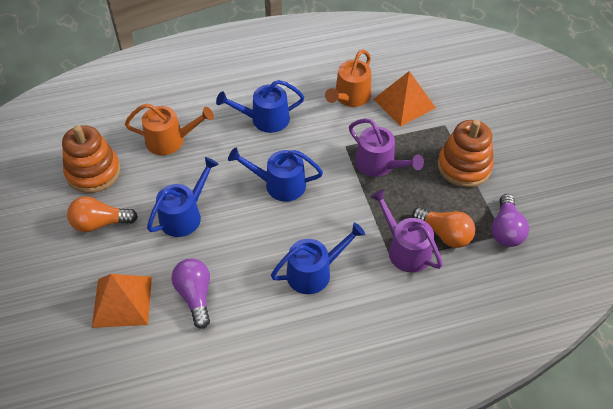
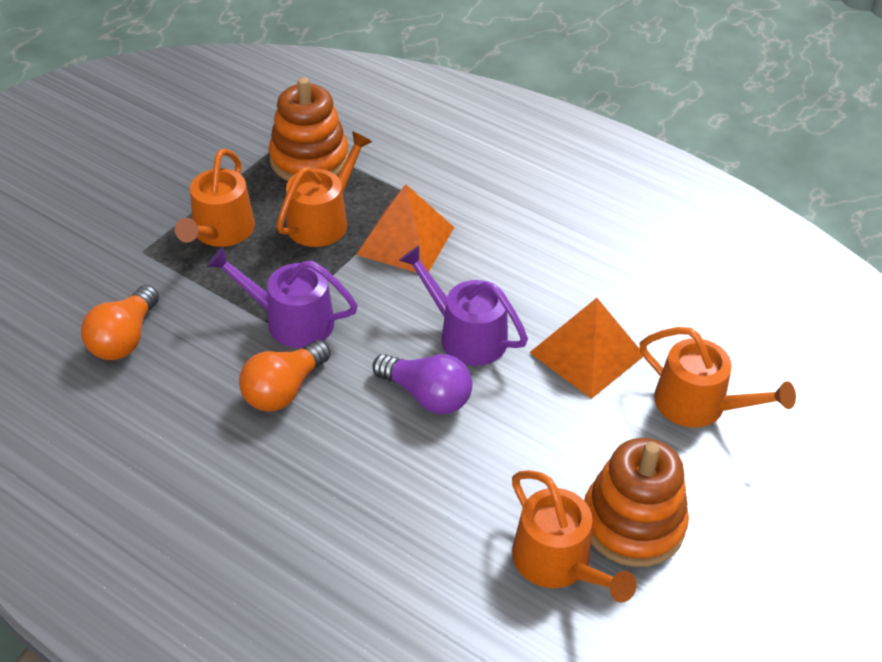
blue watering can: 4 -> 0
orange watering can: 2 -> 4
purple light bulb: 2 -> 1

